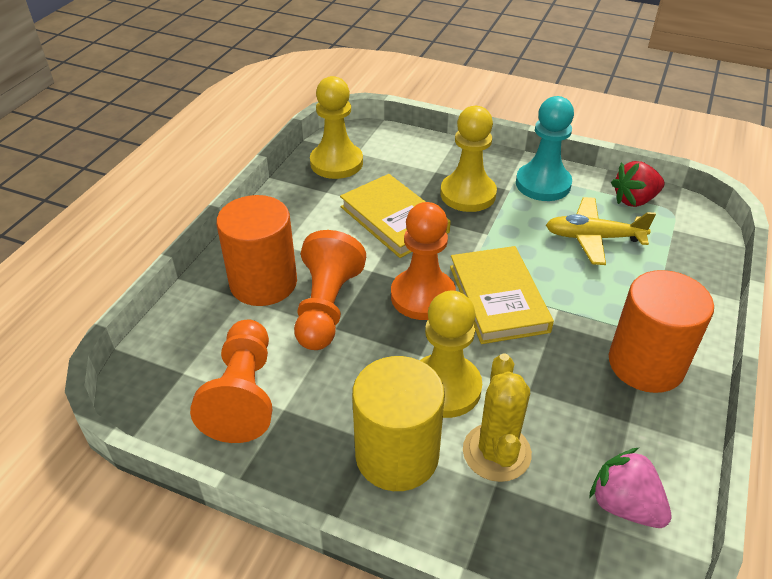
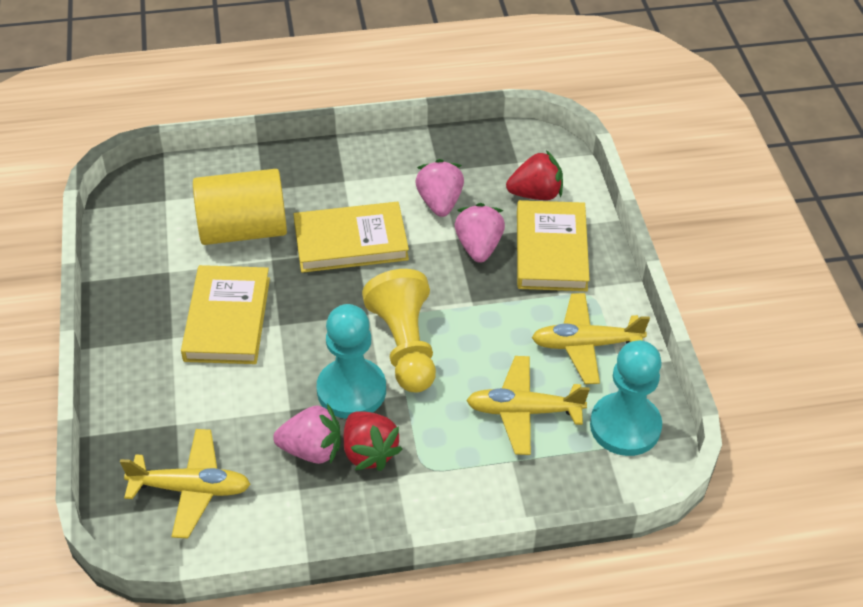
orange cylinder: 2 -> 0
orange pawn: 3 -> 0
pink strawberry: 1 -> 3
red strawberry: 1 -> 2
turquoise pawn: 1 -> 2
yellow book: 2 -> 3
yellow cactus: 1 -> 0
yellow pawn: 3 -> 1
yellow plane: 1 -> 3

